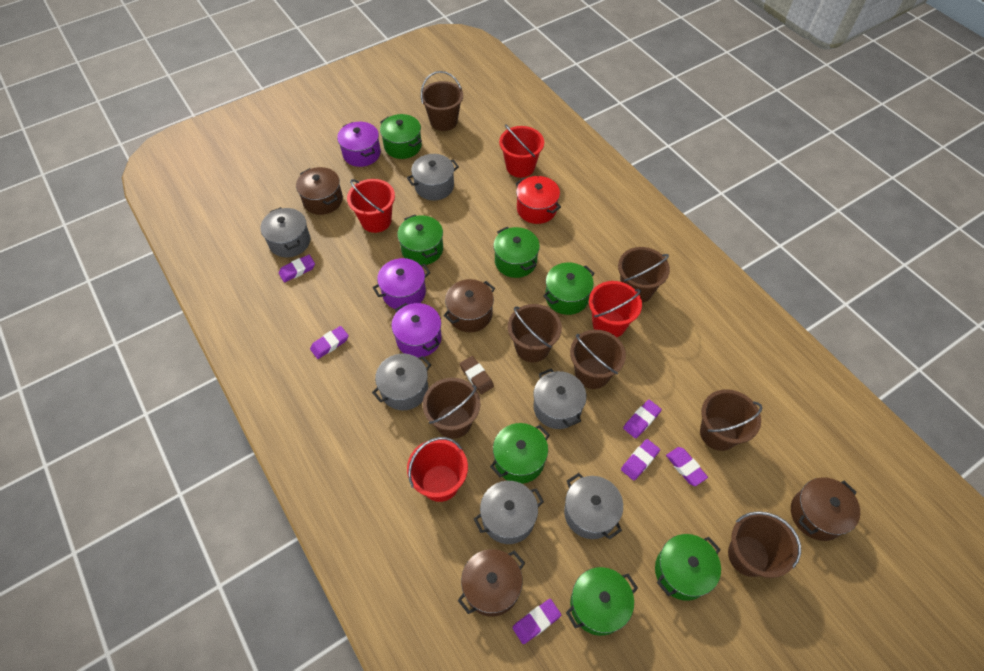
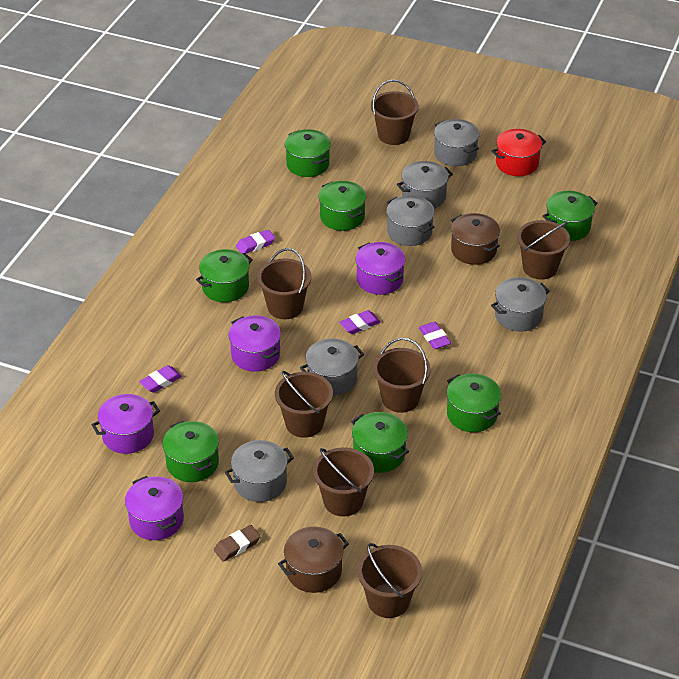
brown pot: 4 -> 2
purple eraser: 6 -> 4
purple pot: 3 -> 4
red bucket: 4 -> 0

